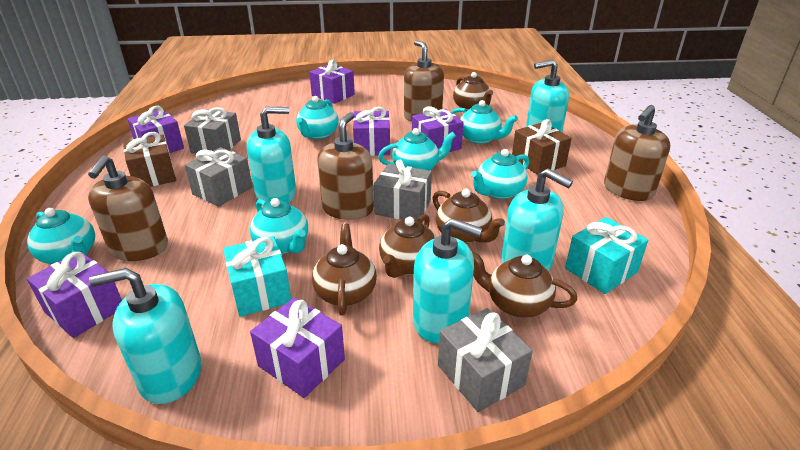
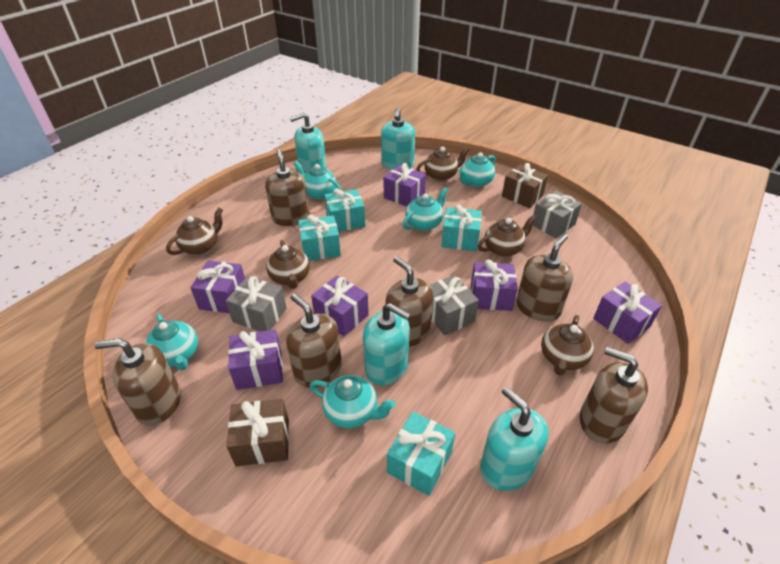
brown soap dispenser: 4 -> 6
grey gift: 4 -> 3
turquoise gift: 2 -> 4
turquoise soap dispenser: 5 -> 4
turquoise teapot: 6 -> 5

